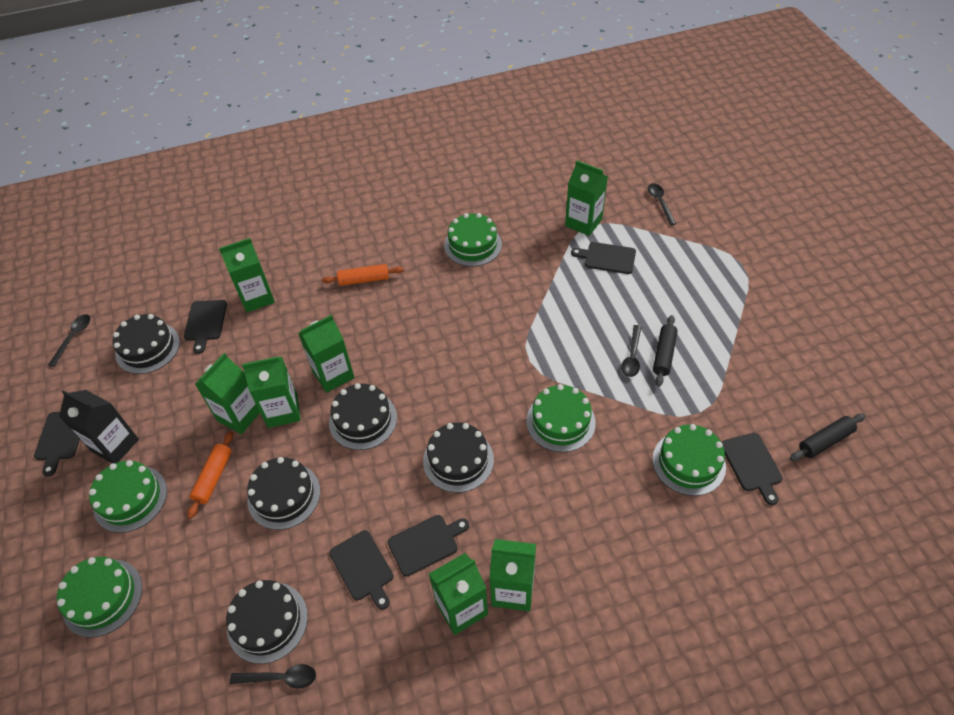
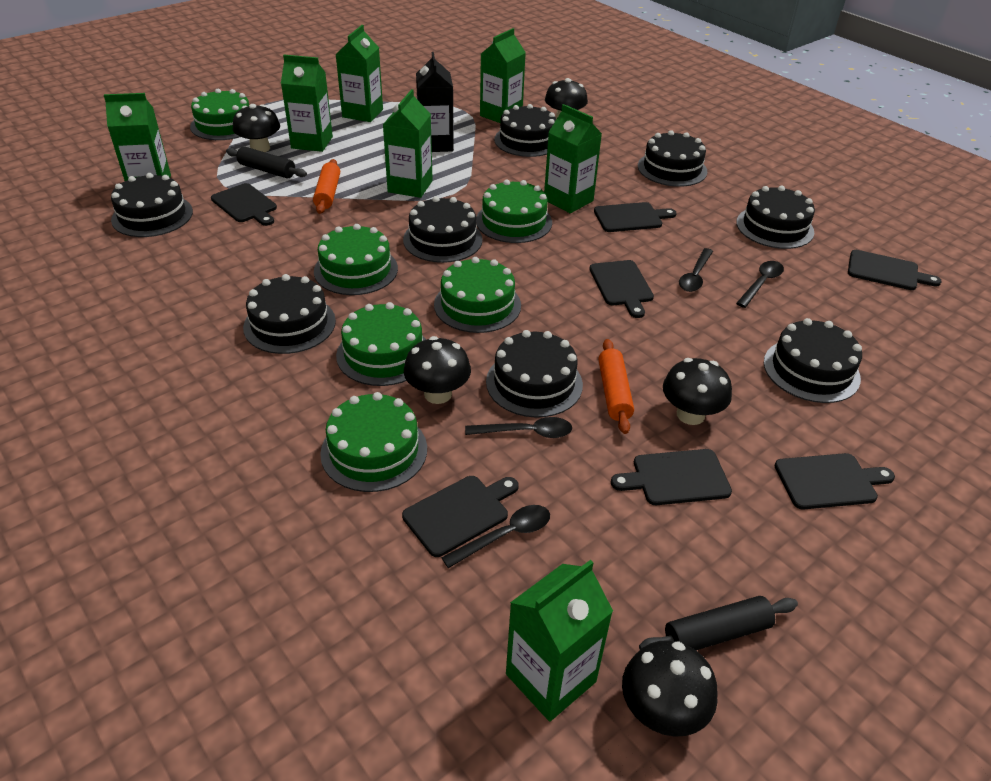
black cake: 5 -> 8
black cutting board: 6 -> 7
black mushroom: 0 -> 5
green cake: 5 -> 6

